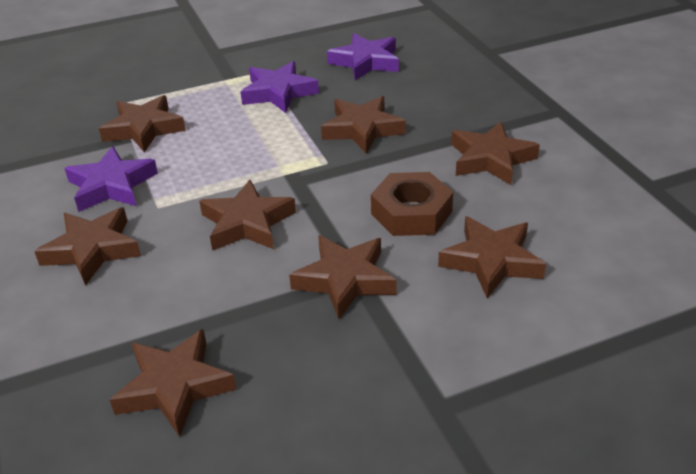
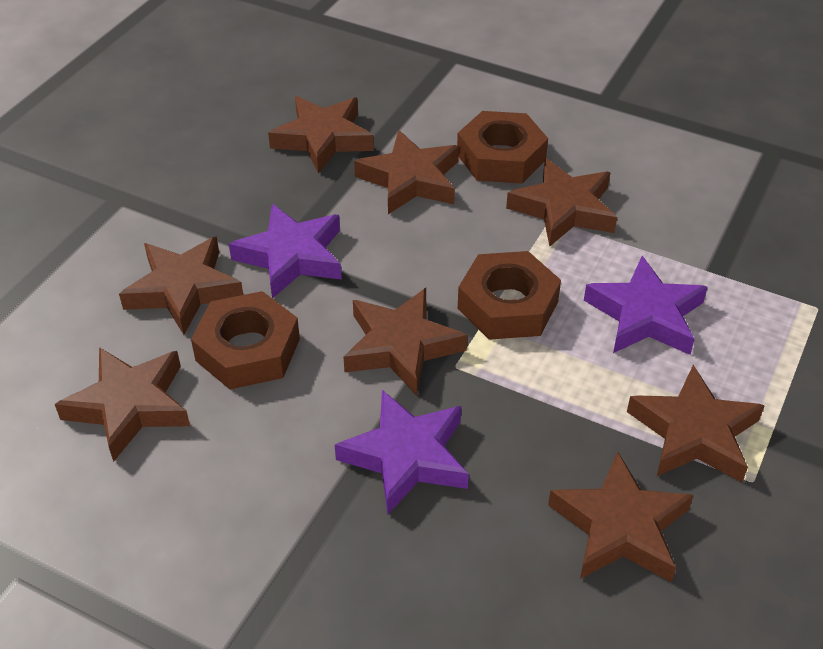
brown nut: 1 -> 3

